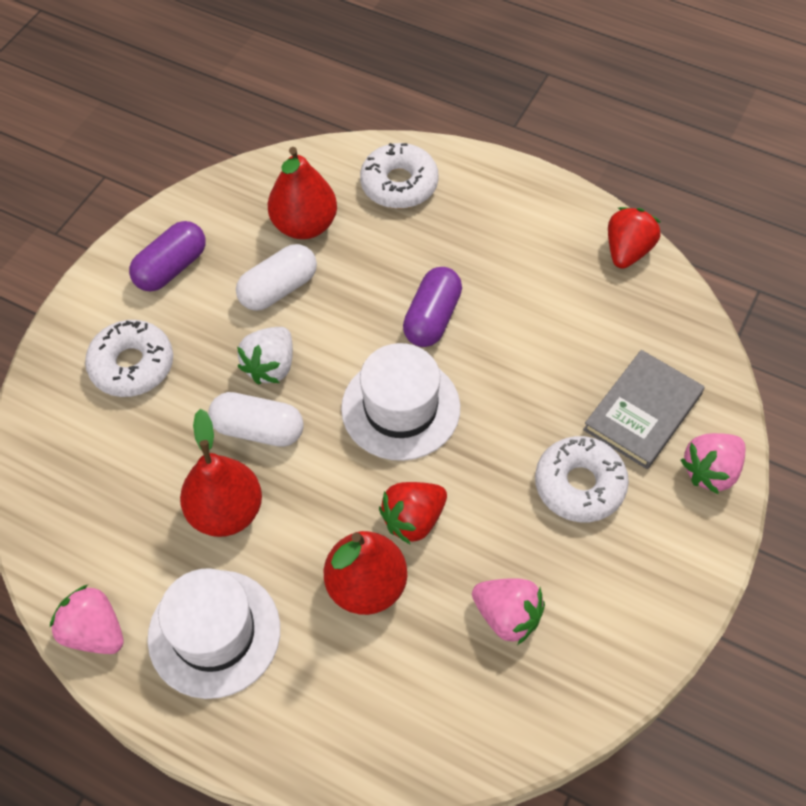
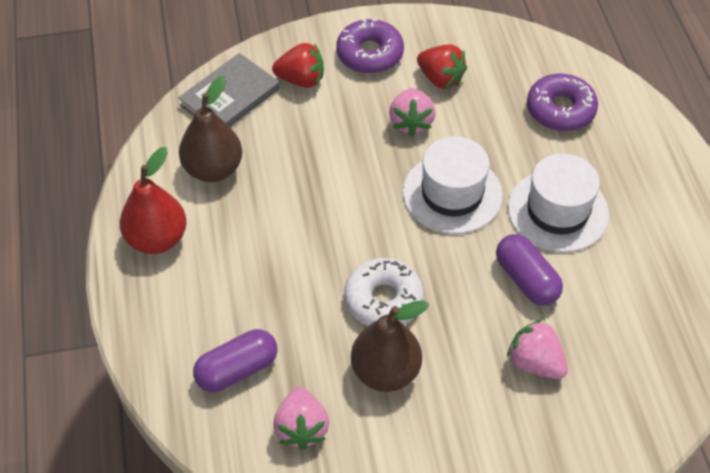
brown pear: 0 -> 2
purple donut: 0 -> 2
red pear: 3 -> 1
white capsule: 2 -> 0
white donut: 3 -> 1
white strawberry: 1 -> 0

